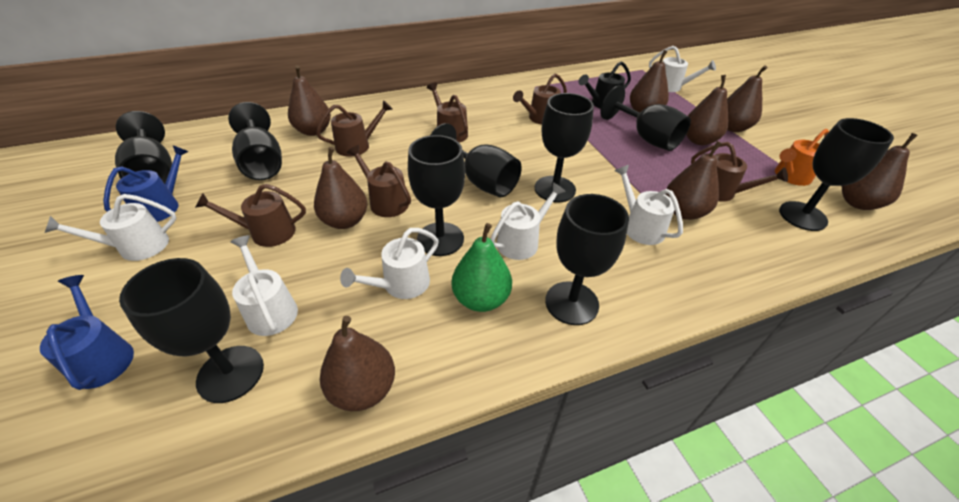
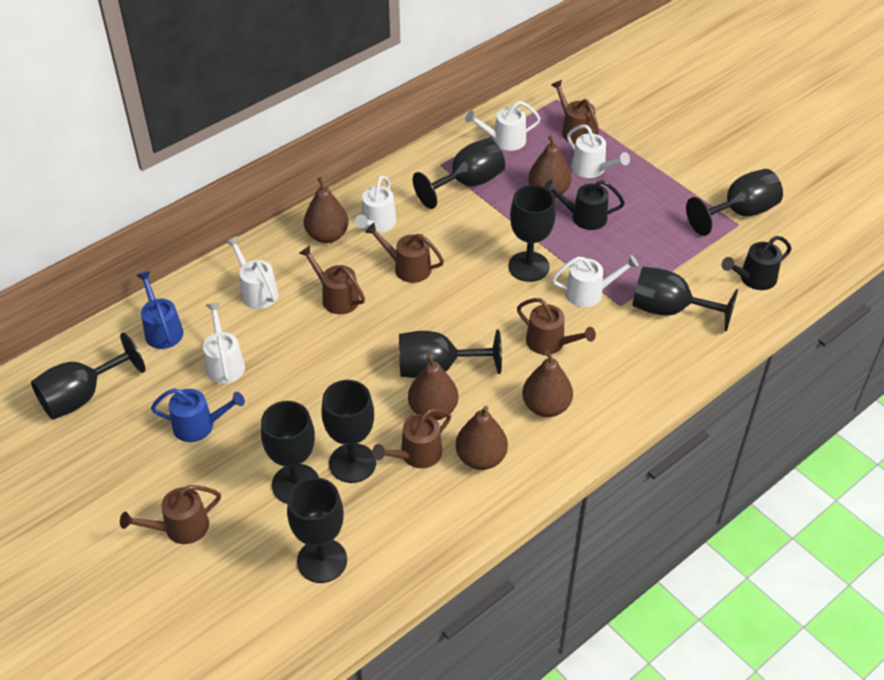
black watering can: 1 -> 2
brown pear: 8 -> 5
green pear: 1 -> 0
orange watering can: 1 -> 0

